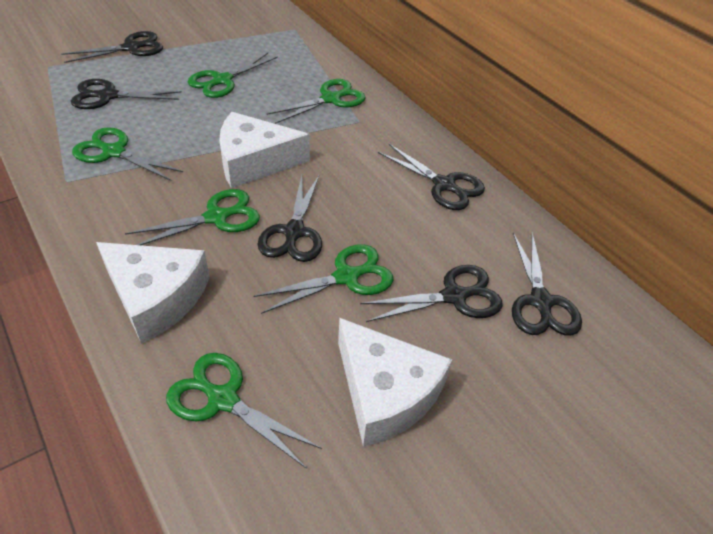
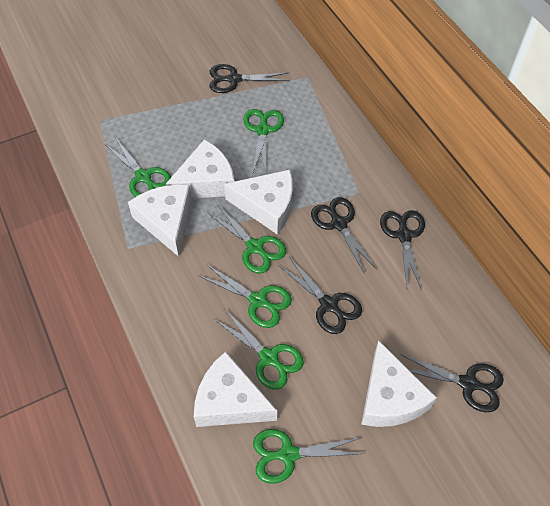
black scissors: 6 -> 5
white cheese: 3 -> 5

